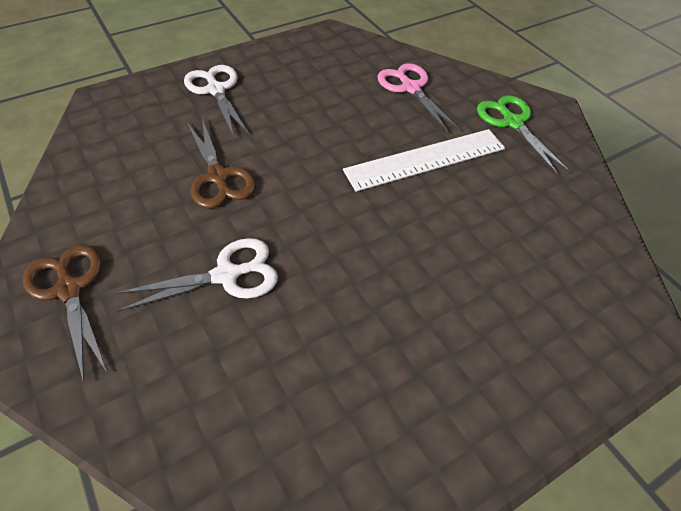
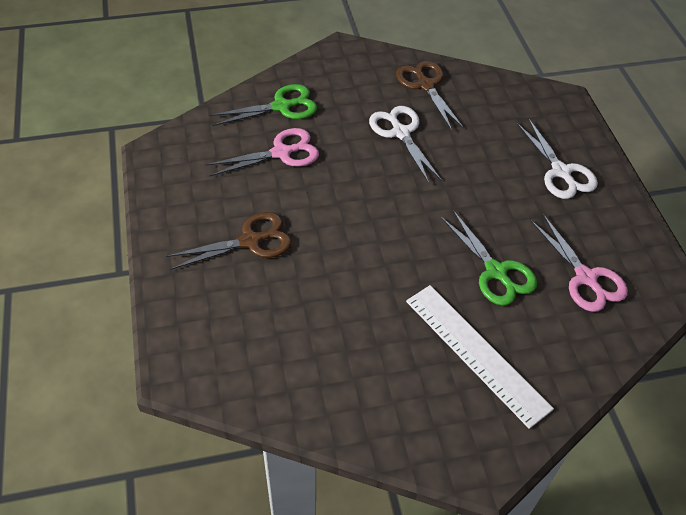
green scissors: 1 -> 2
pink scissors: 1 -> 2

